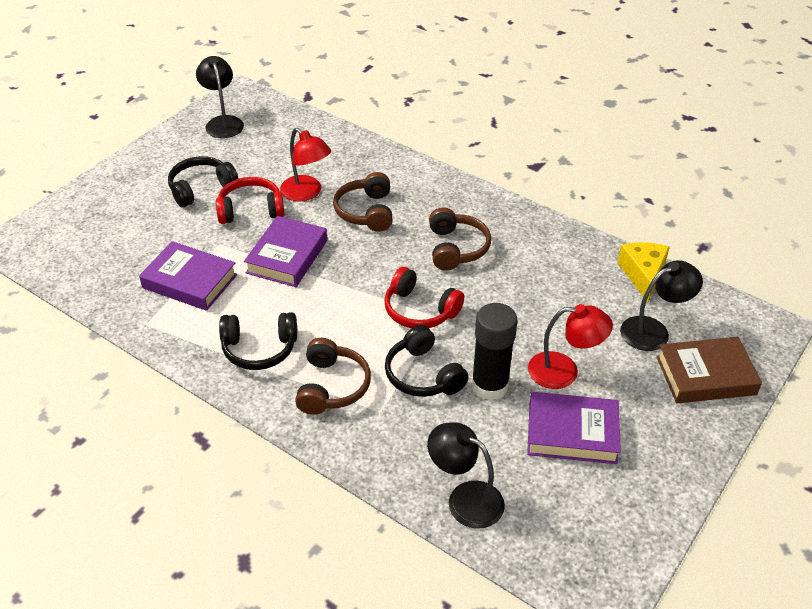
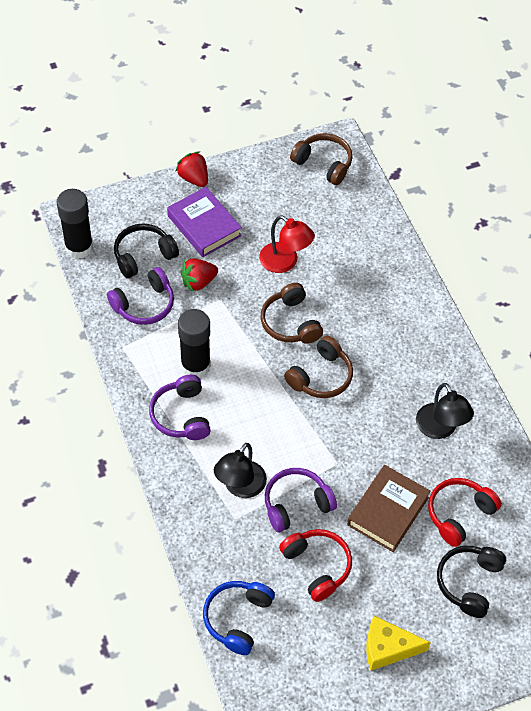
black glue stick: 1 -> 2
black headphones: 3 -> 2
black lamp: 3 -> 2
blue headphones: 0 -> 1
purple book: 3 -> 1
purple headphones: 0 -> 3
red lamp: 2 -> 1
red strawberry: 0 -> 2

